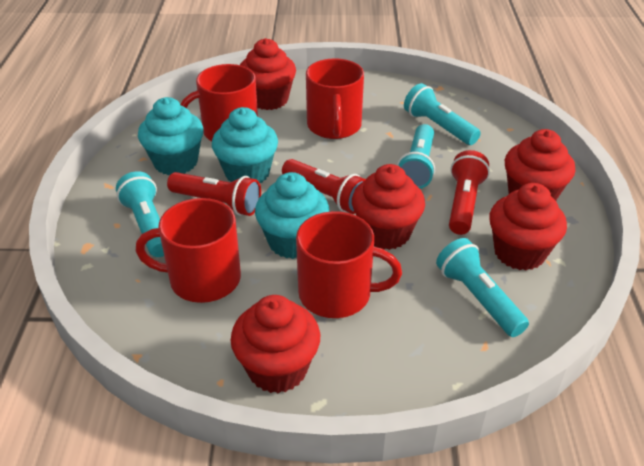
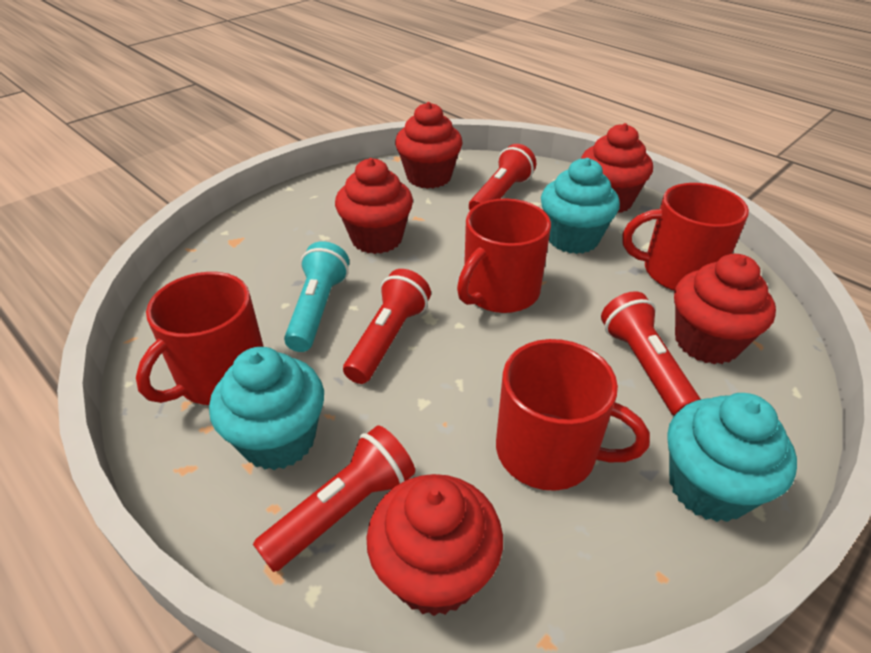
red flashlight: 3 -> 4
turquoise flashlight: 4 -> 1

